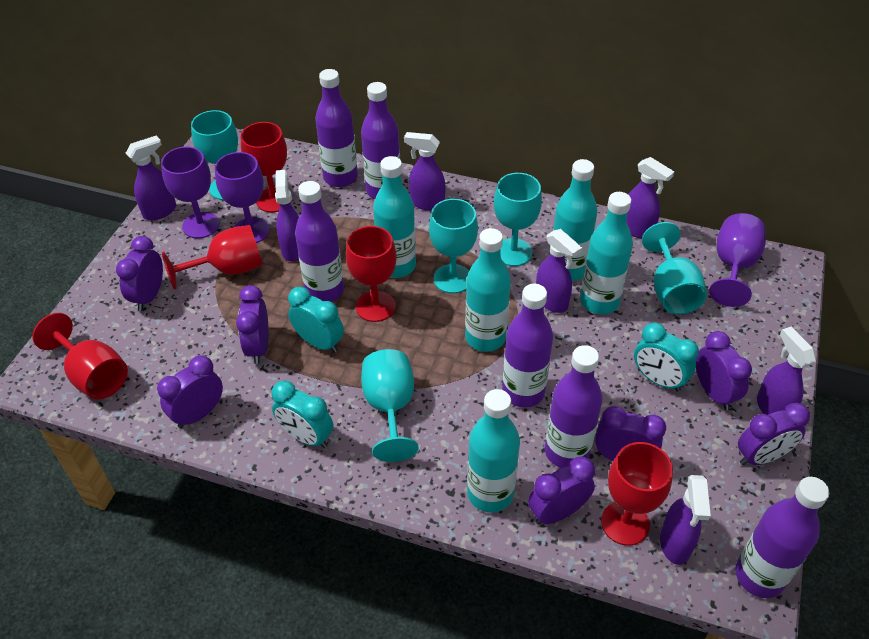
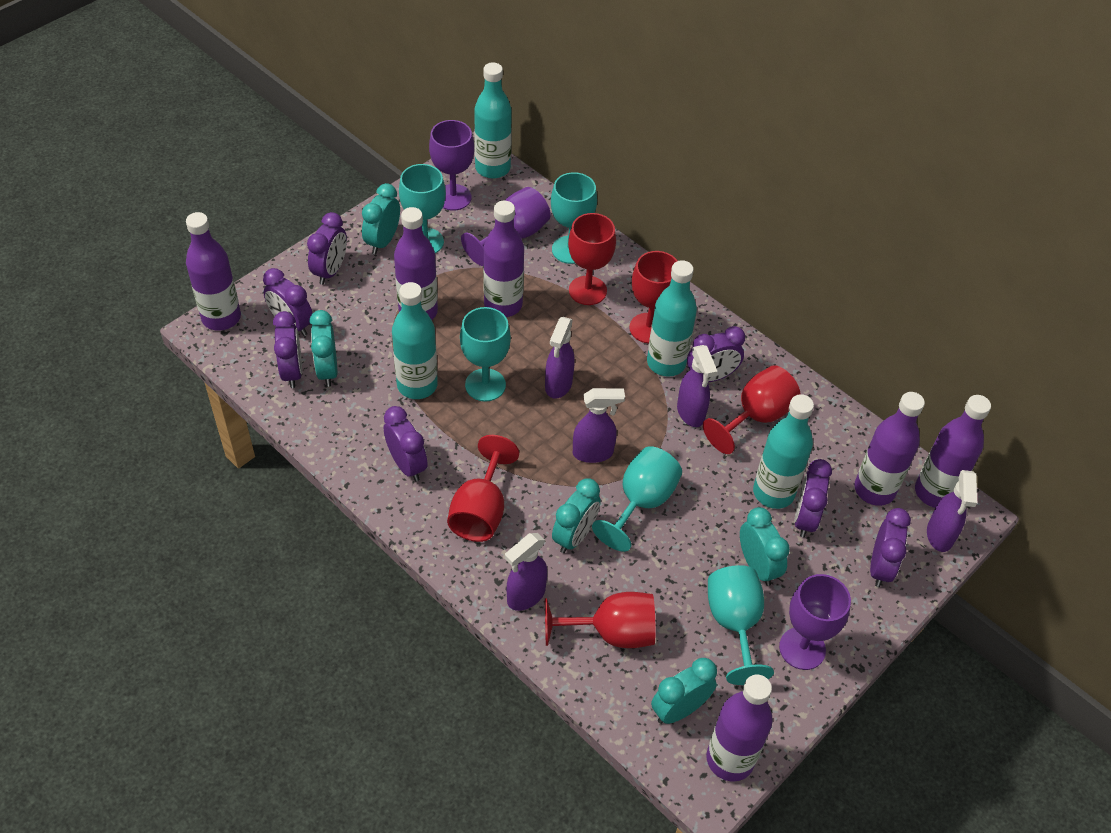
purple spray bottle: 7 -> 5
turquoise bottle: 5 -> 4
turquoise clock: 3 -> 5

